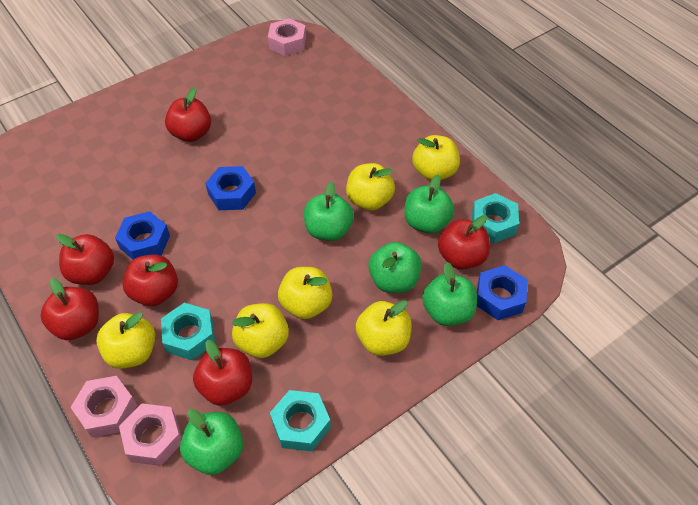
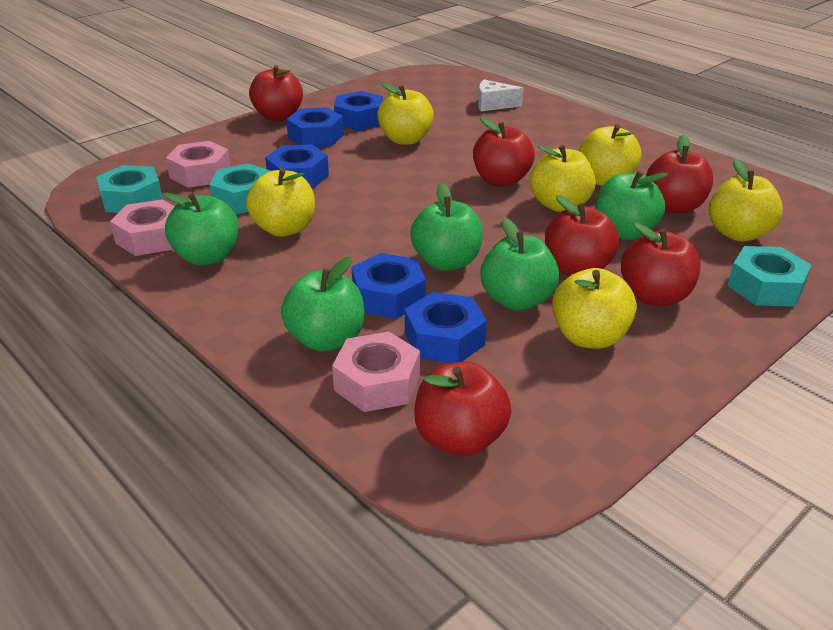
blue nut: 3 -> 5
white cheese: 0 -> 1

